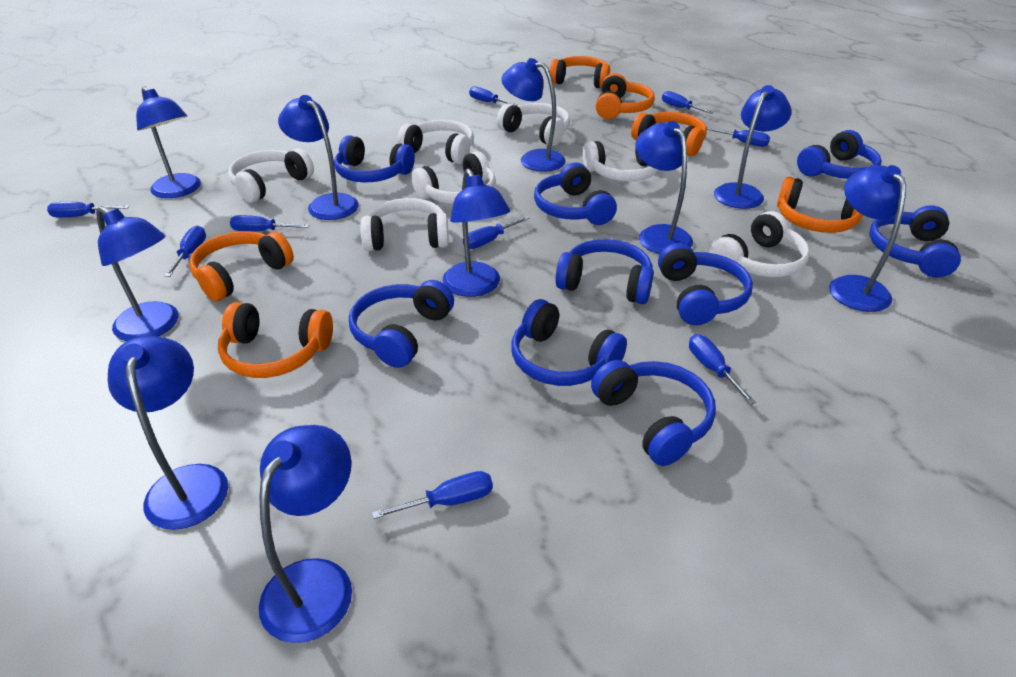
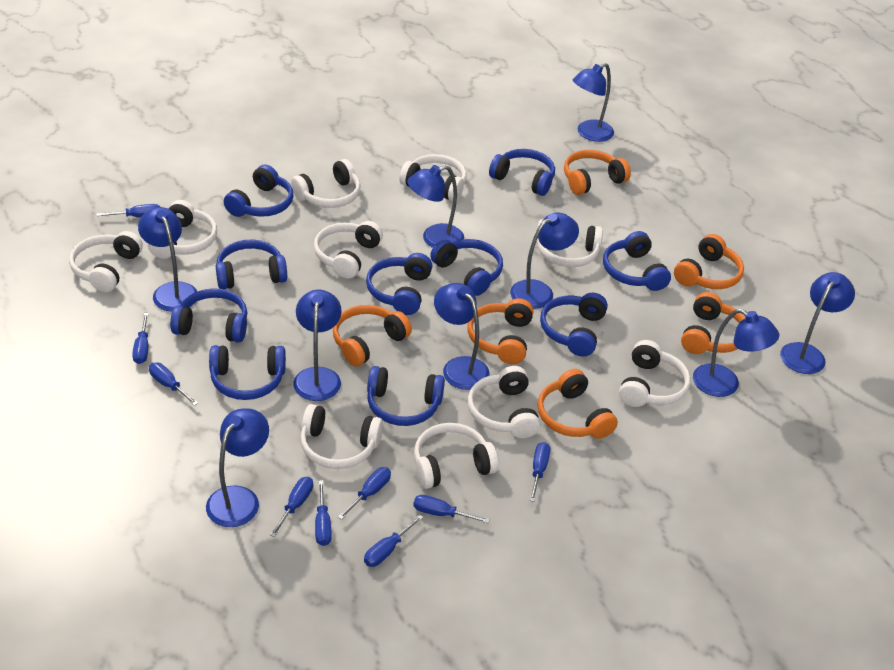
blue headphones: 9 -> 10
blue lamp: 10 -> 9
white headphones: 7 -> 10

